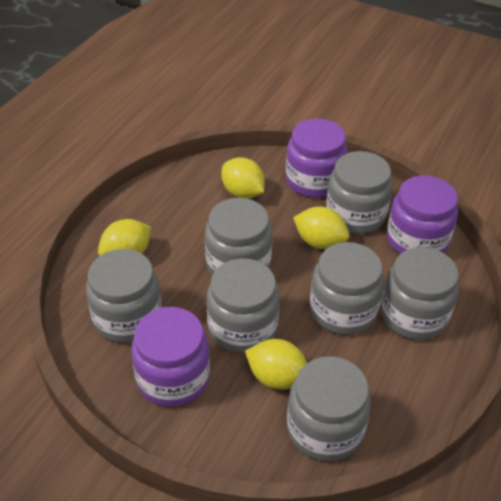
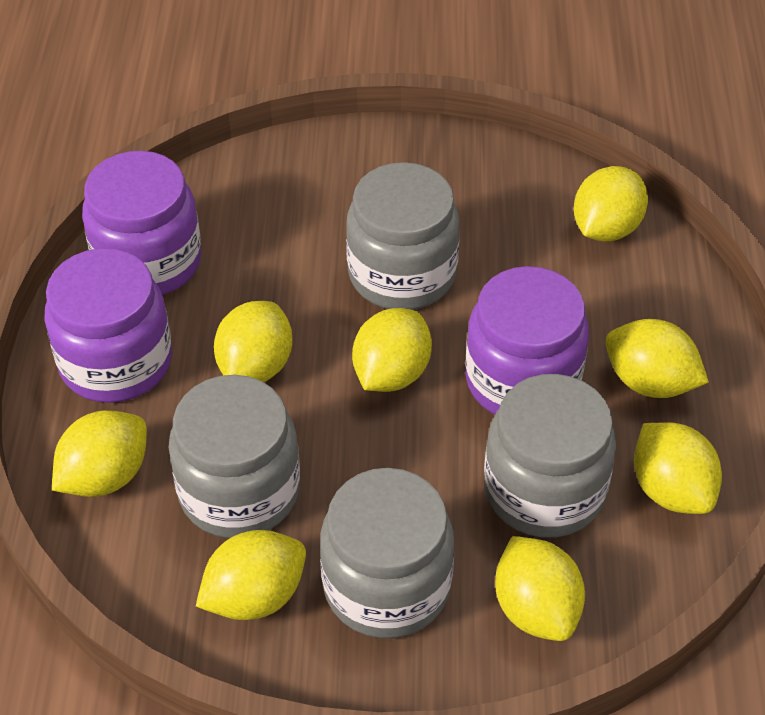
grey jar: 7 -> 4
yellow lemon: 4 -> 8

